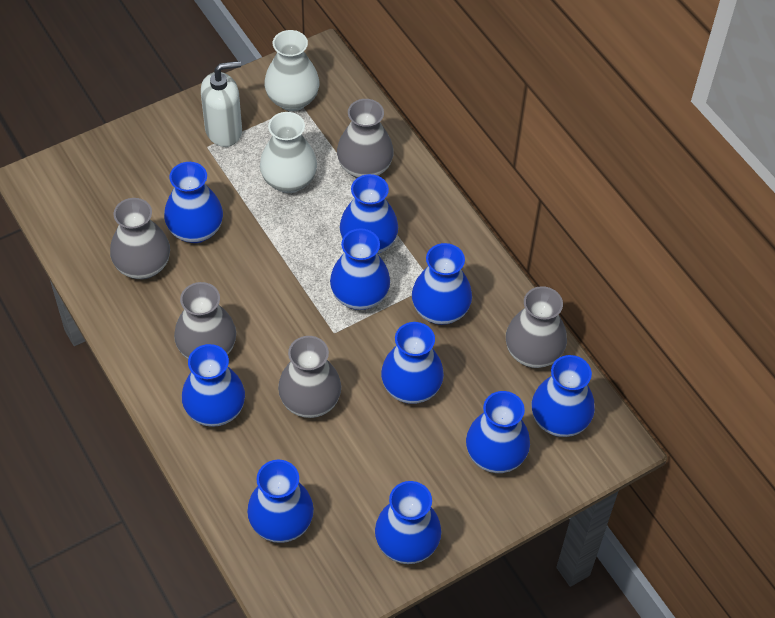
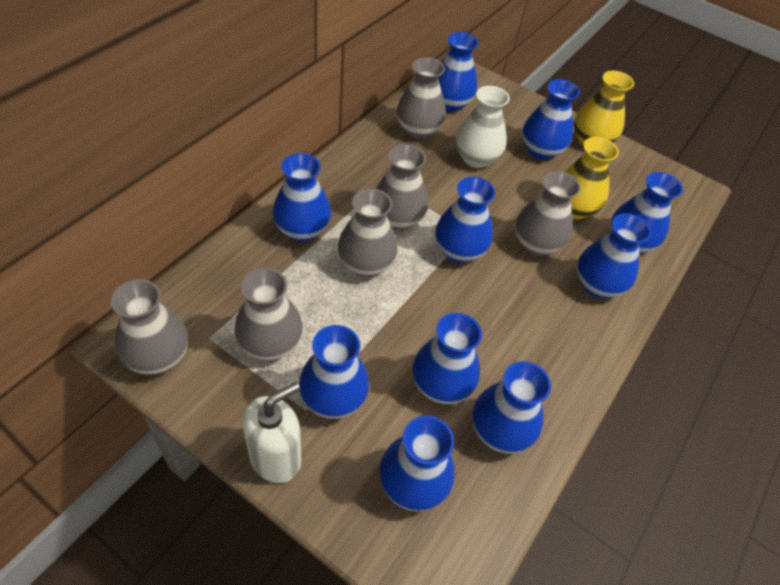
grey vase: 5 -> 6
white vase: 2 -> 1
yellow vase: 0 -> 2

